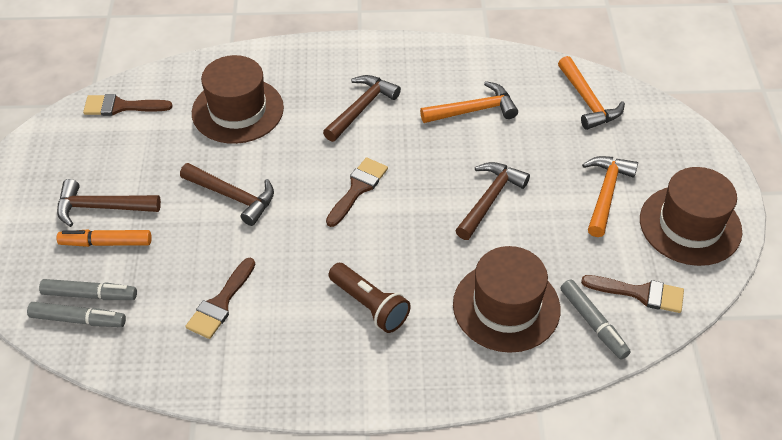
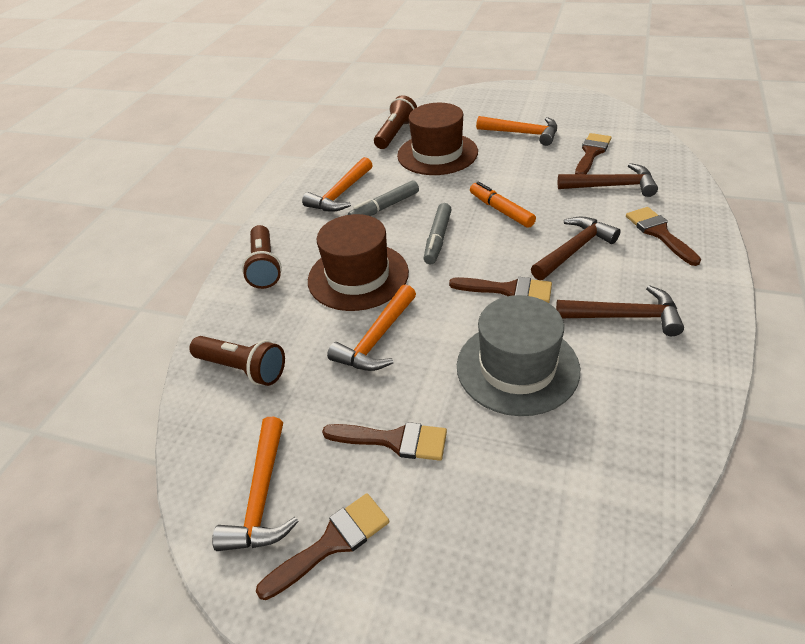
brown brush: 4 -> 5
brown flashlight: 1 -> 3
brown hammer: 4 -> 3
brown hat: 3 -> 2
grey hat: 0 -> 1
grey marker: 3 -> 2
orange hammer: 3 -> 4

